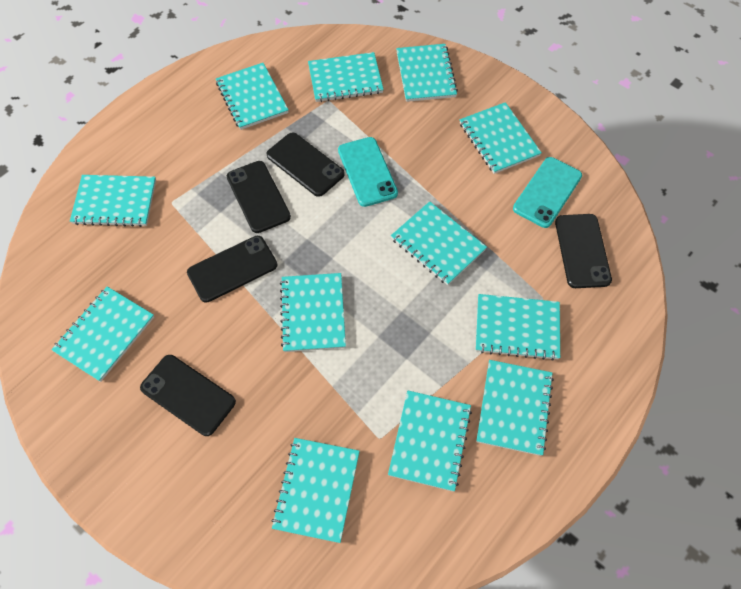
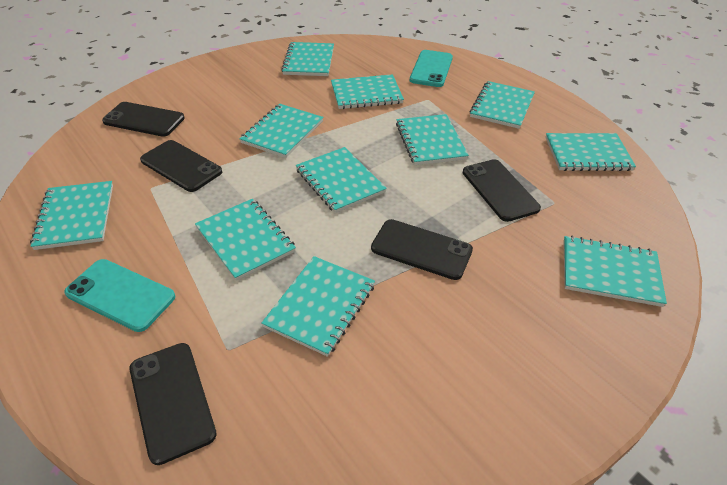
turquoise notebook: 12 -> 11

